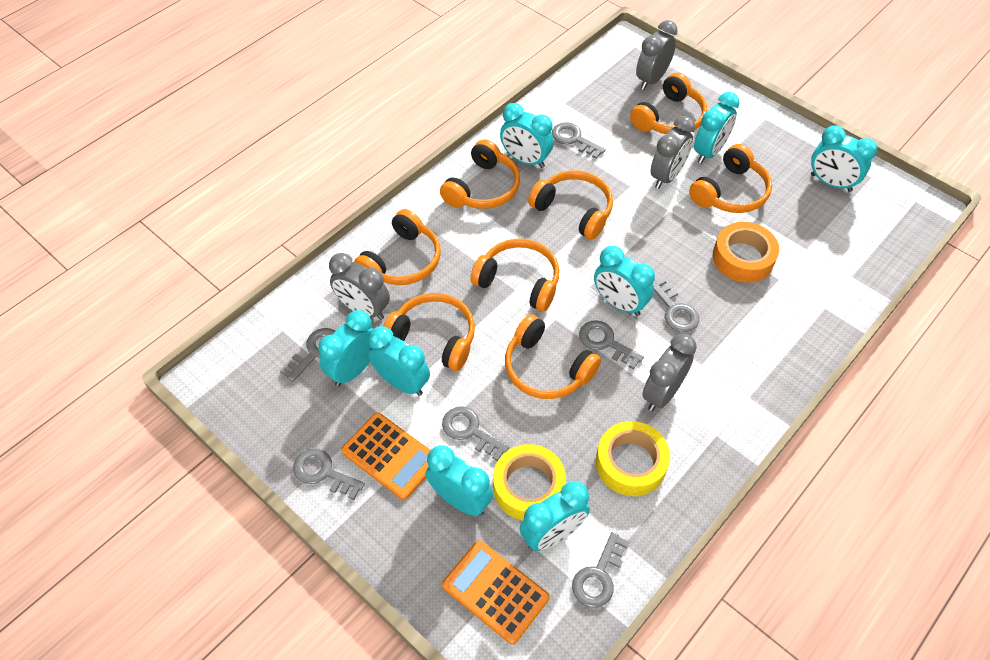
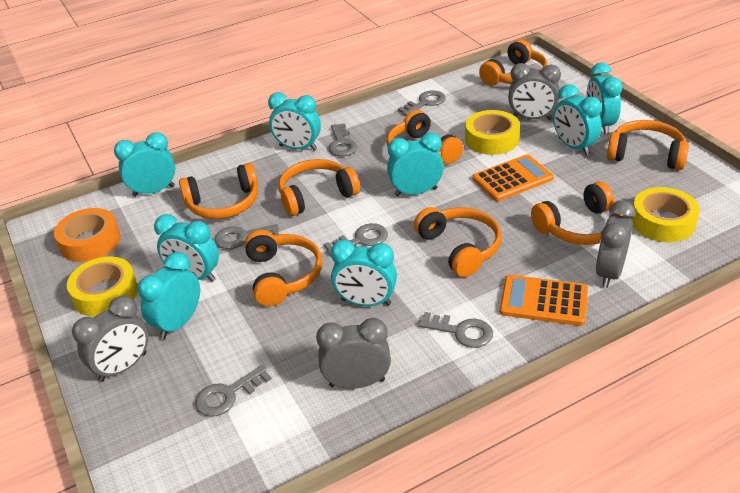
grey key: 7 -> 6
yellow tape: 2 -> 3

